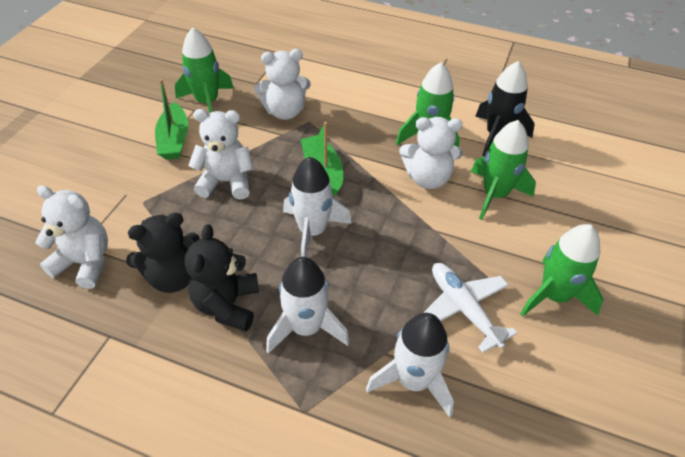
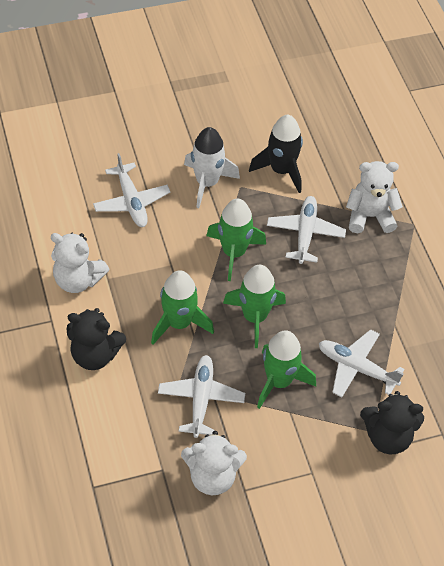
green boat: 2 -> 0
white plane: 1 -> 4
white rocket: 3 -> 1
white teddy bear: 4 -> 3

